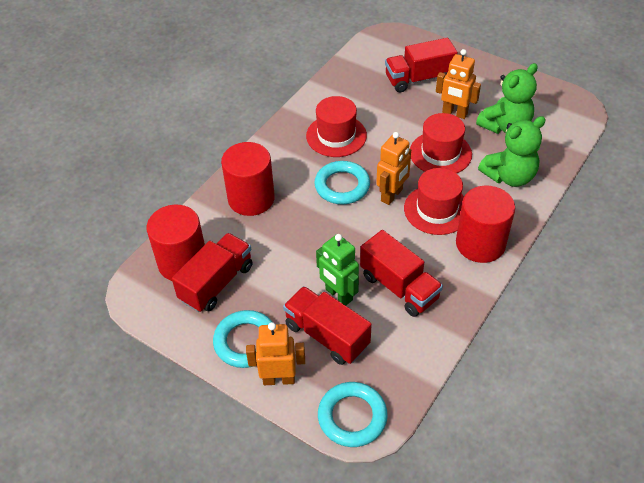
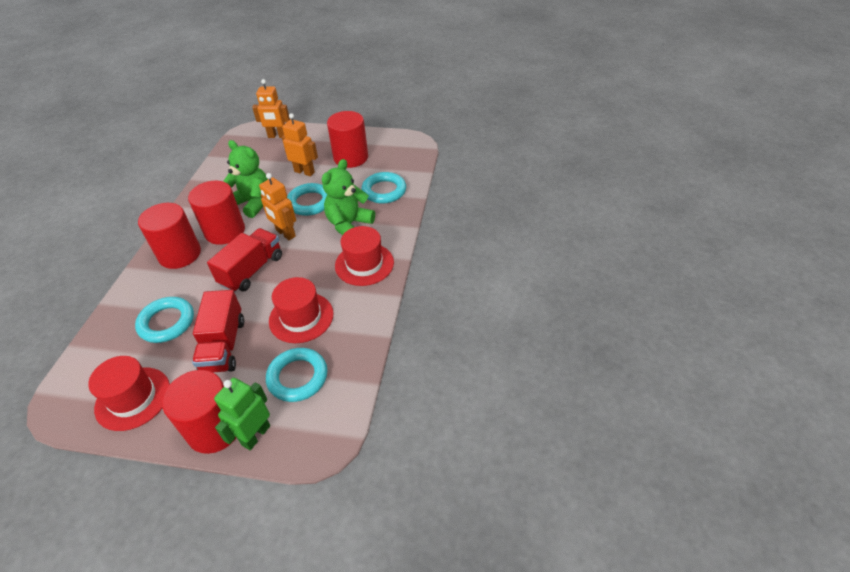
red cylinder: 3 -> 4
red truck: 4 -> 2
turquoise ring: 3 -> 4

